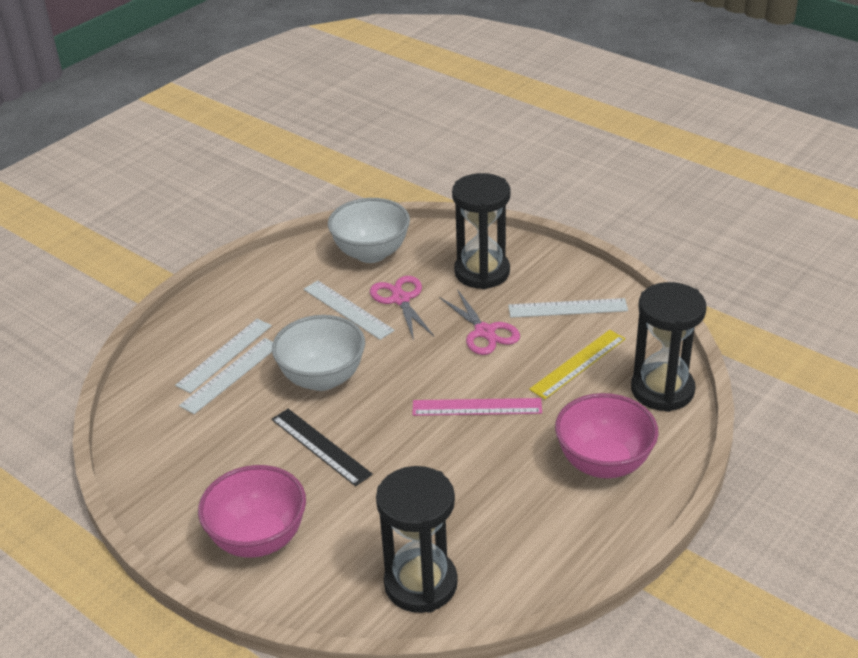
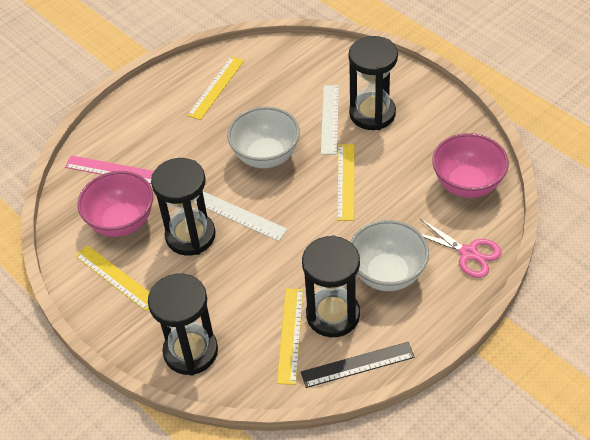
black hourglass: 3 -> 4
pink scissors: 2 -> 1
white ruler: 4 -> 2
yellow ruler: 1 -> 4

